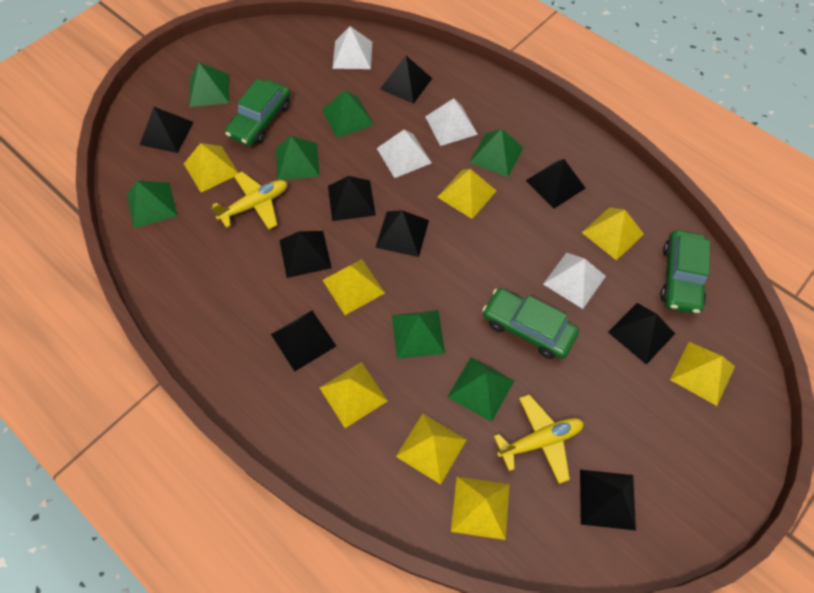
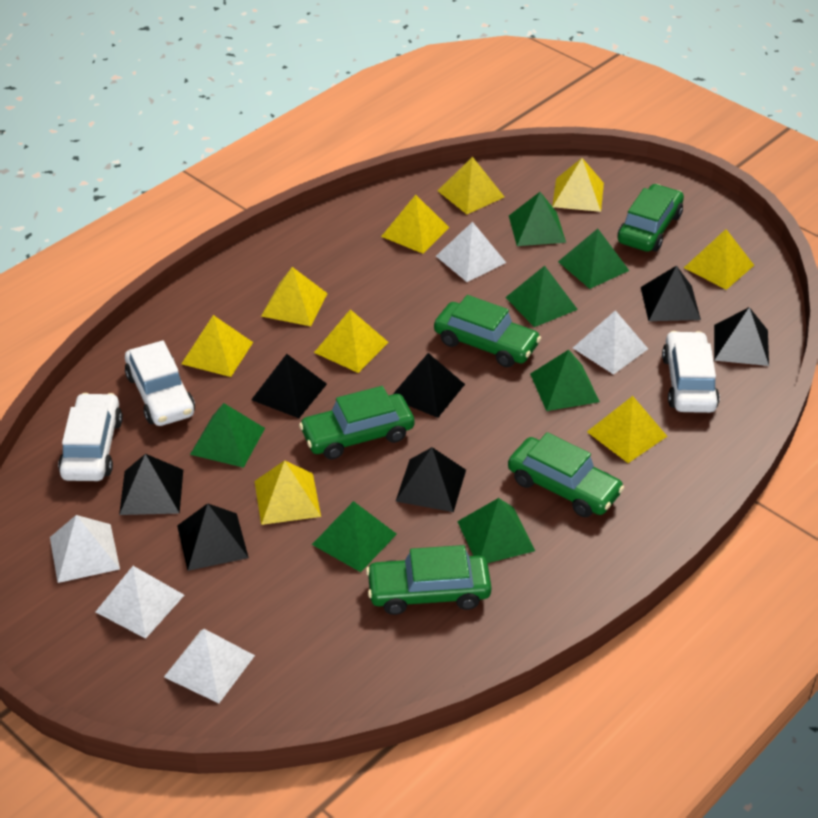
black pyramid: 9 -> 7
green car: 3 -> 5
white car: 0 -> 3
white pyramid: 4 -> 5
yellow plane: 2 -> 0
yellow pyramid: 8 -> 9

